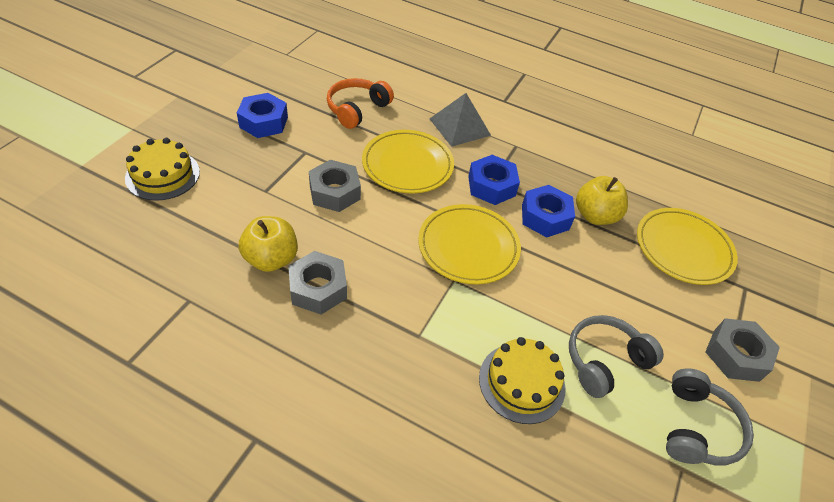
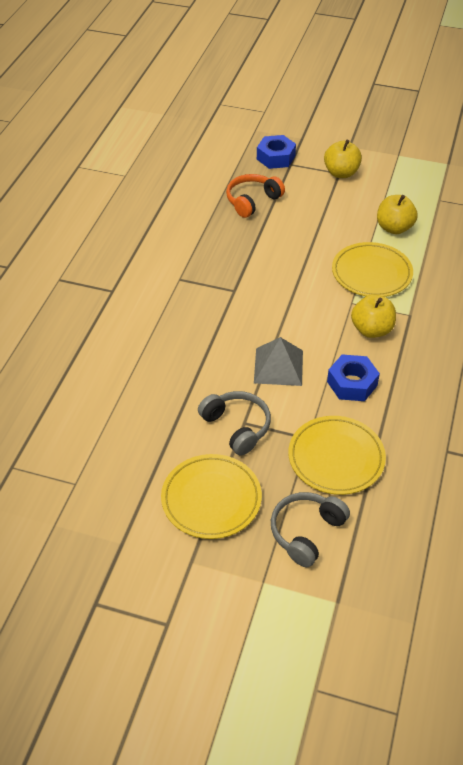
blue nut: 3 -> 2
grey nut: 3 -> 0
yellow apple: 2 -> 3
yellow cake: 2 -> 0

